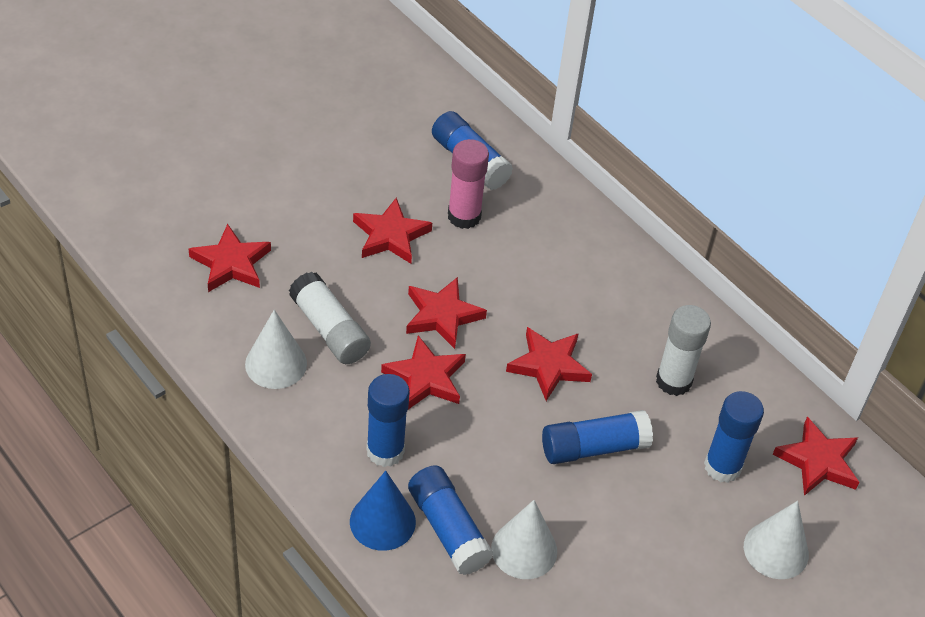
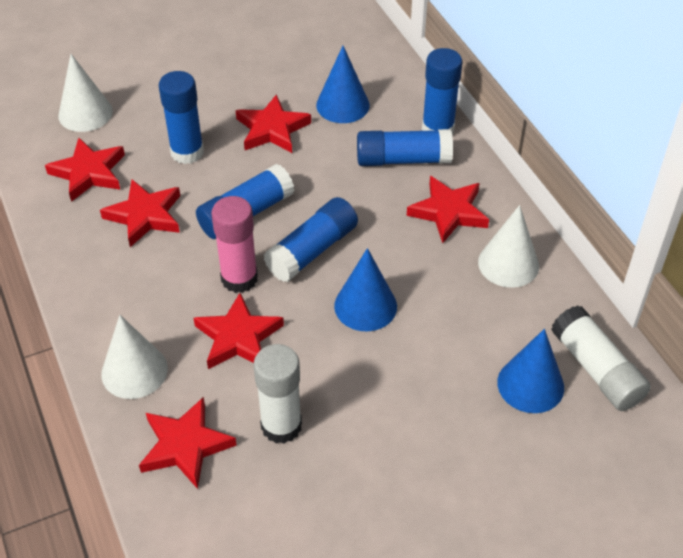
blue cone: 1 -> 3

